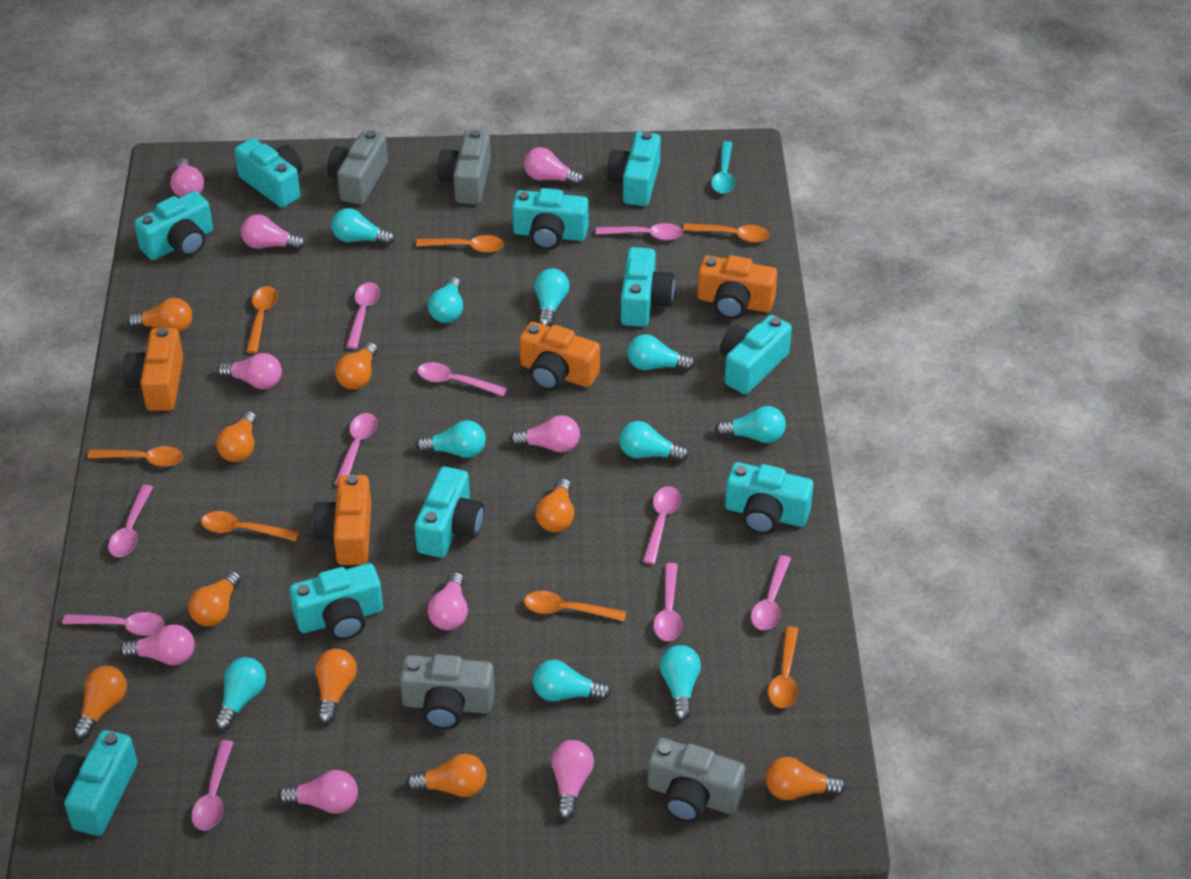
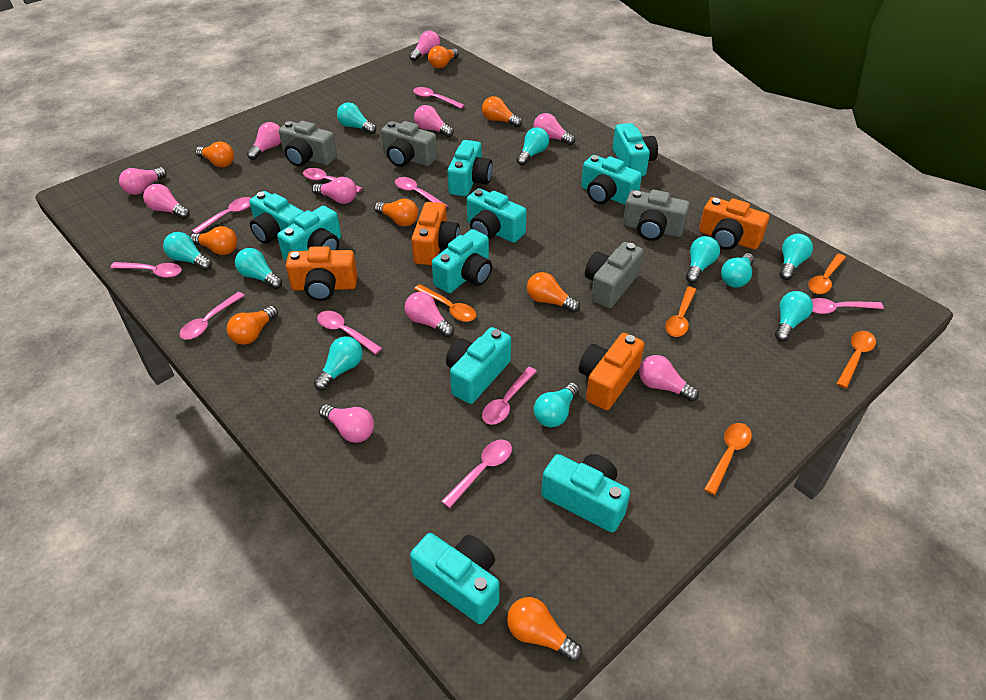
orange light bulb: 9 -> 8
orange spoon: 7 -> 5
pink light bulb: 9 -> 10
turquoise spoon: 1 -> 0

